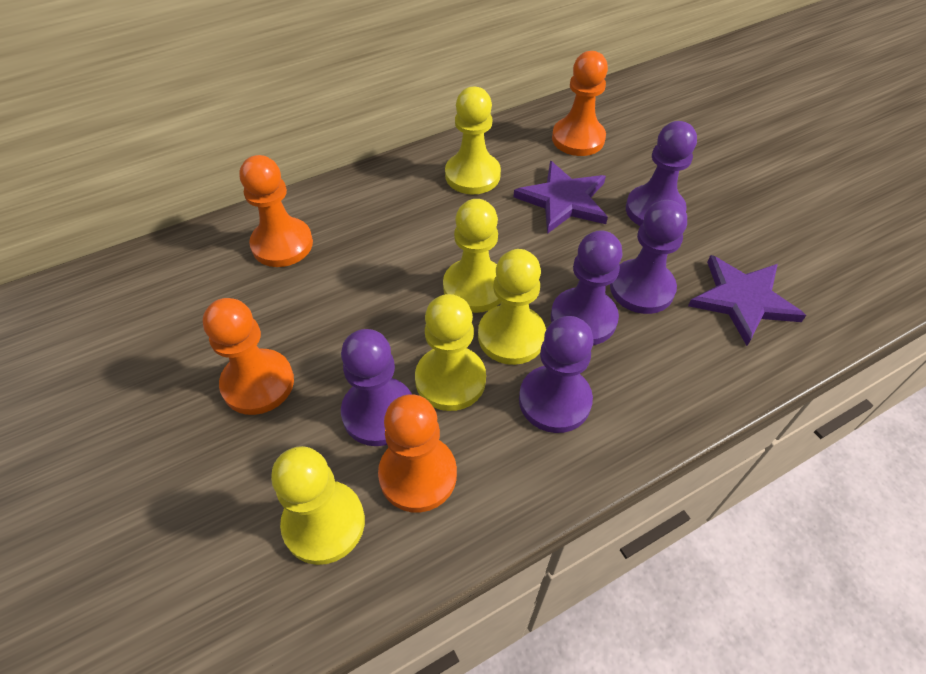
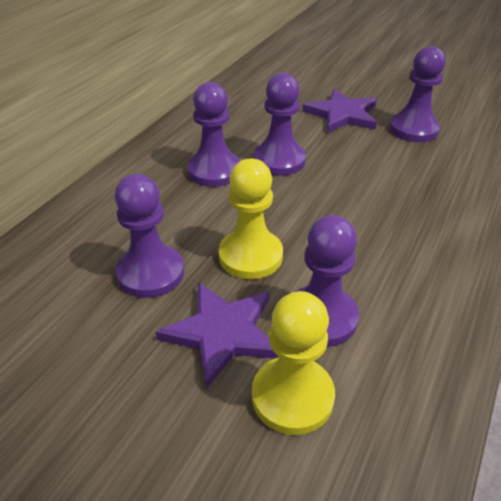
orange pawn: 4 -> 0
yellow pawn: 5 -> 2

